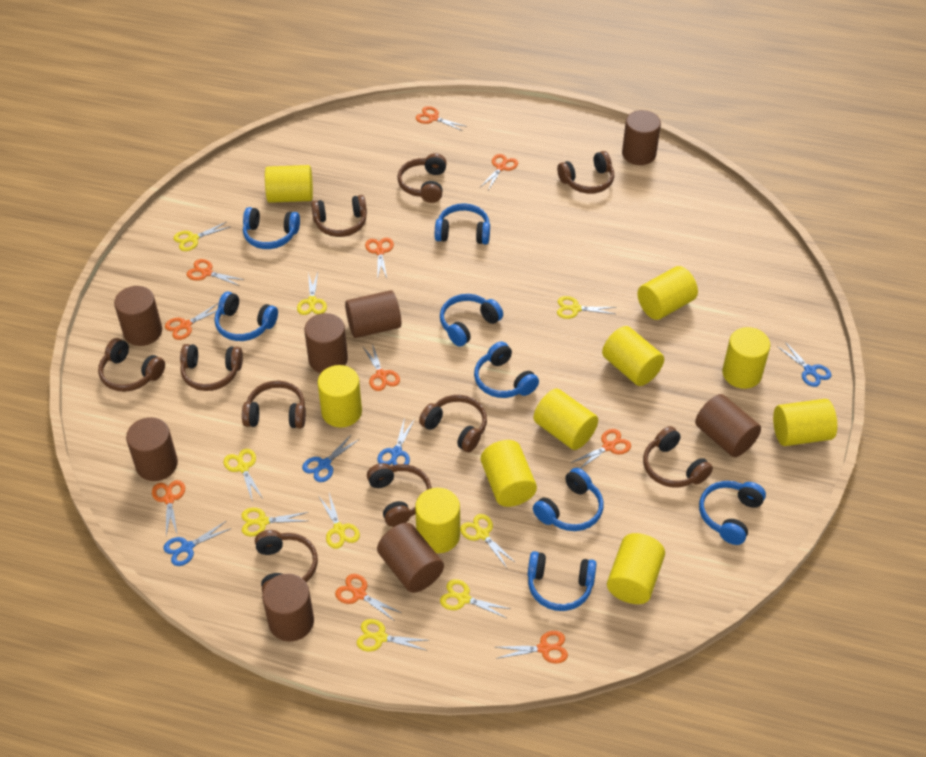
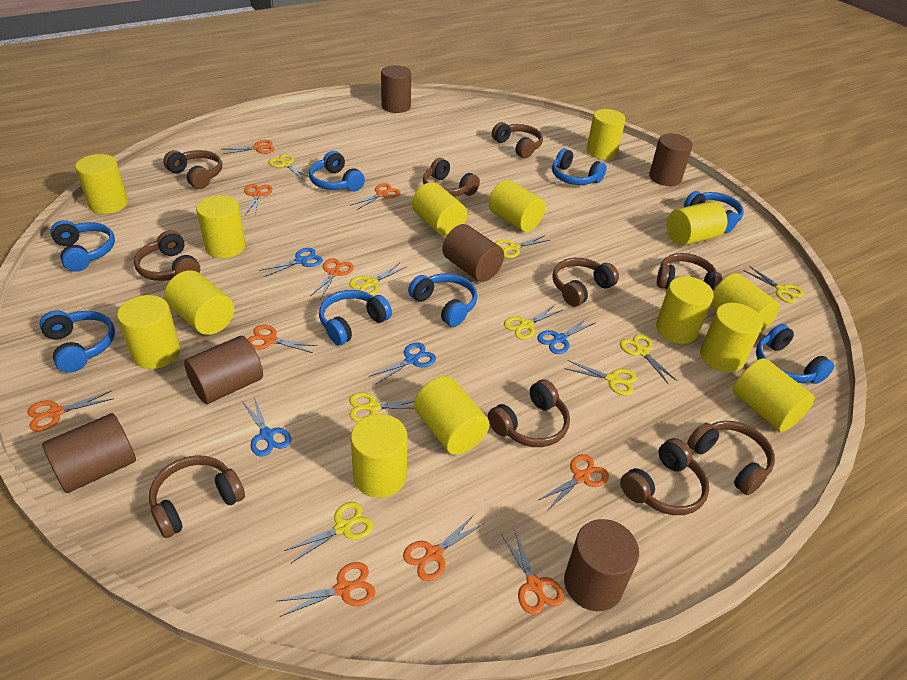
brown cylinder: 8 -> 6
yellow cylinder: 10 -> 14

